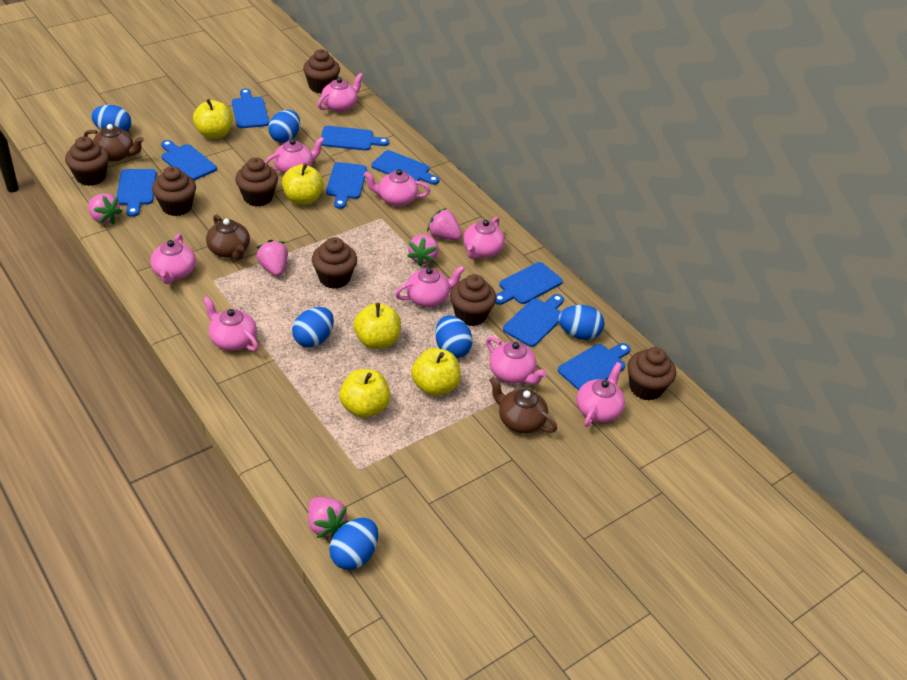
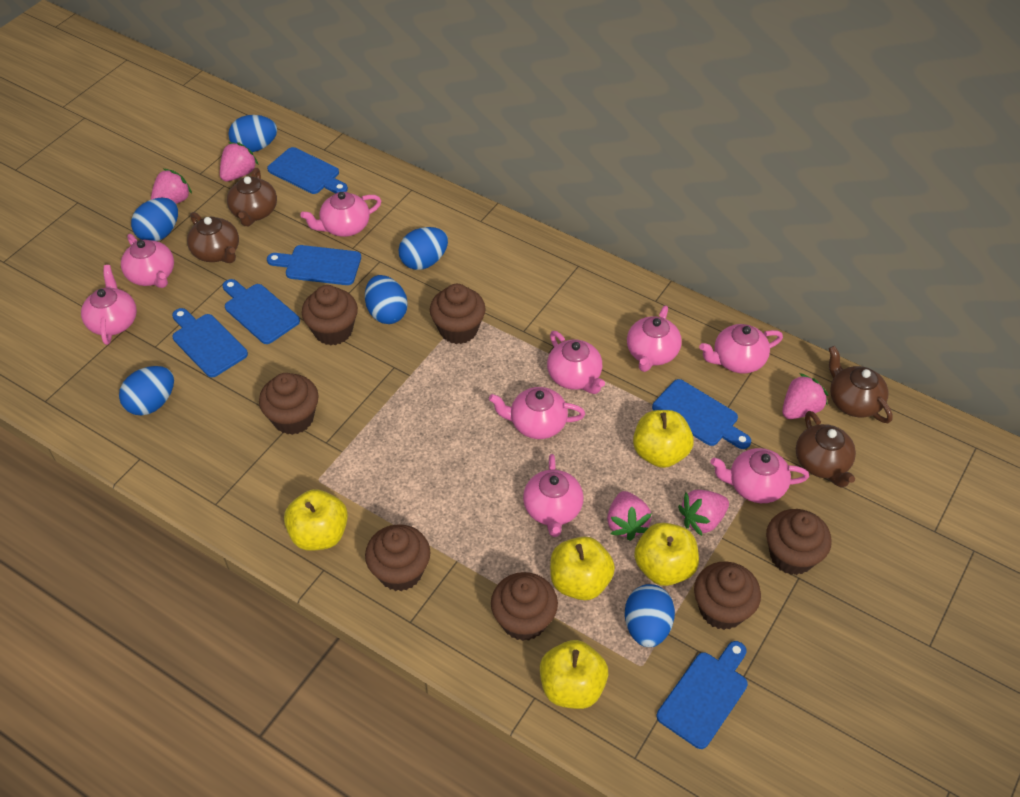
blue cutting board: 9 -> 6
brown teapot: 3 -> 4

